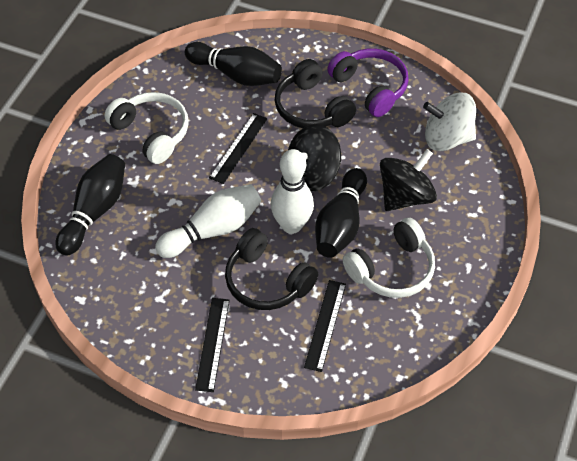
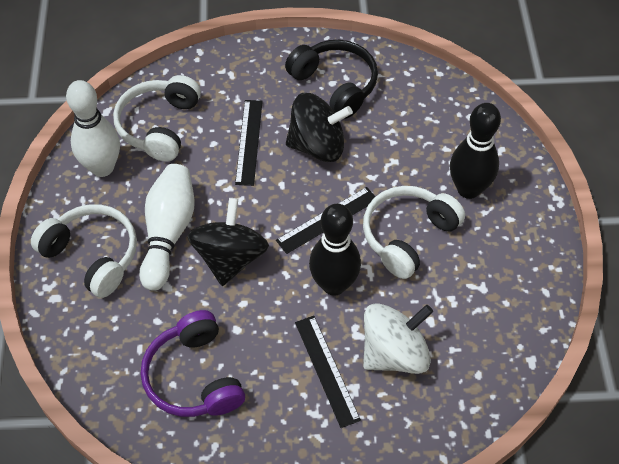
black bowling pin: 3 -> 2
black headphones: 2 -> 1
white headphones: 2 -> 3

